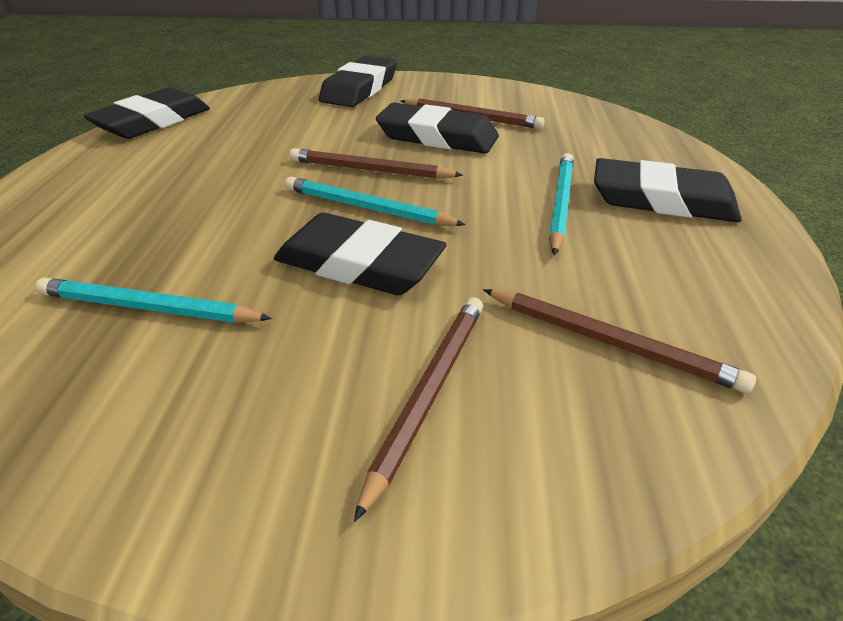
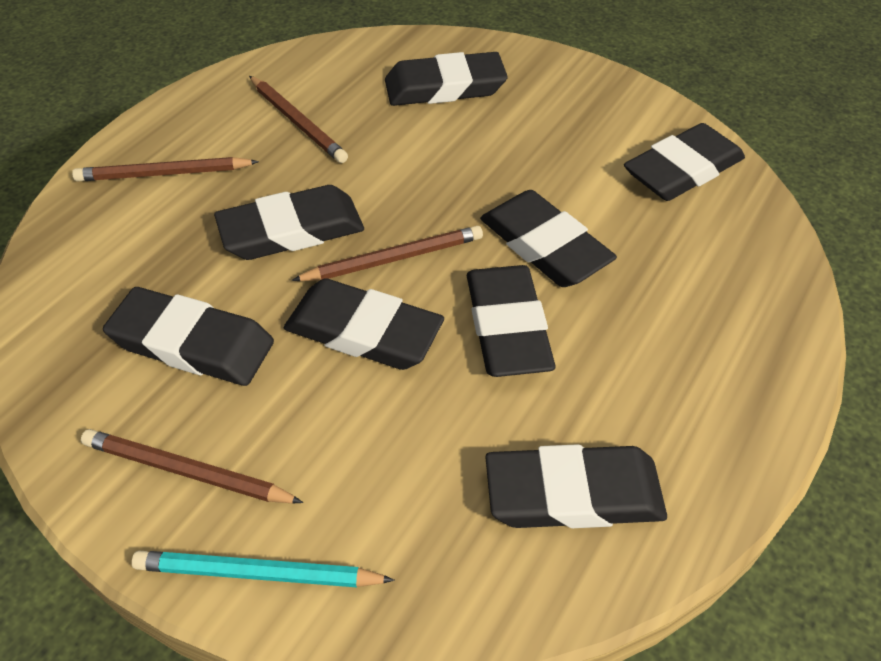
black eraser: 5 -> 8
turquoise pencil: 3 -> 1

